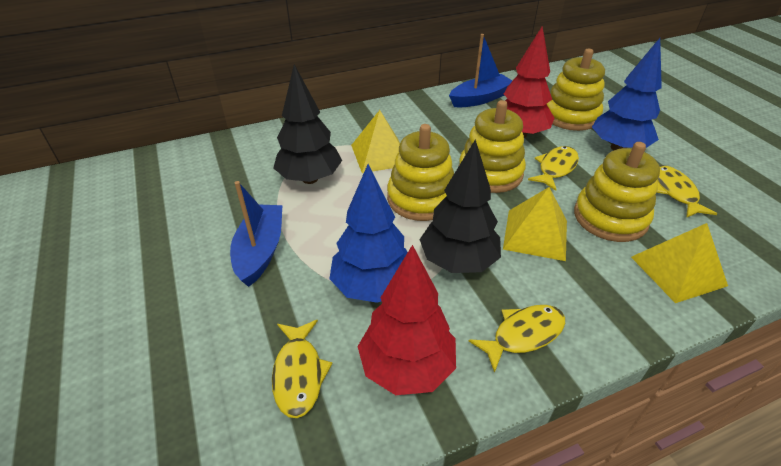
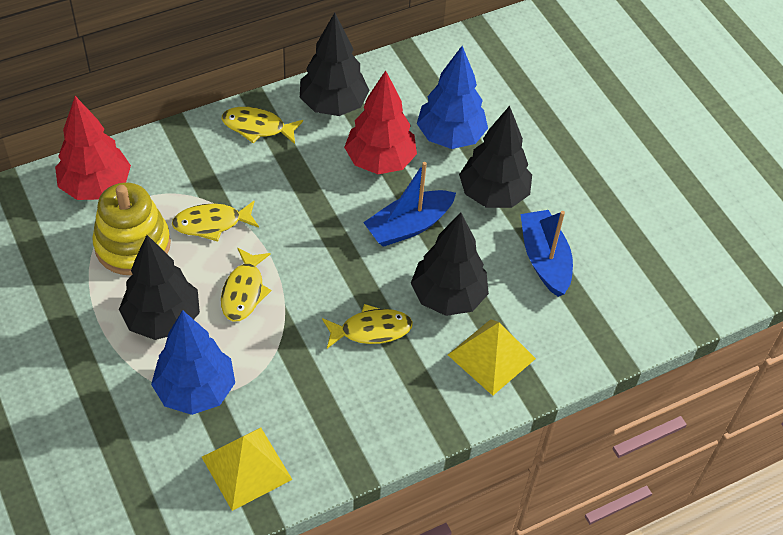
black tree: 2 -> 4
yellow pyramid: 3 -> 2
yellow stacking toy: 4 -> 1

